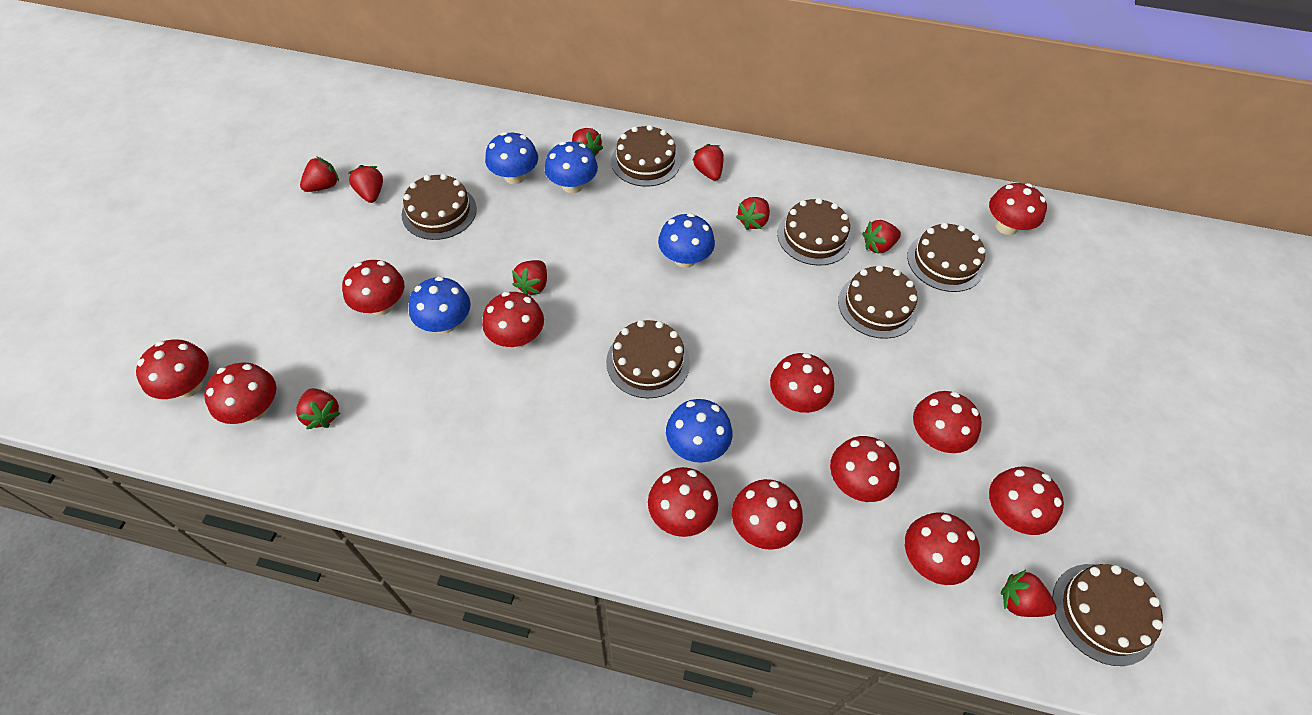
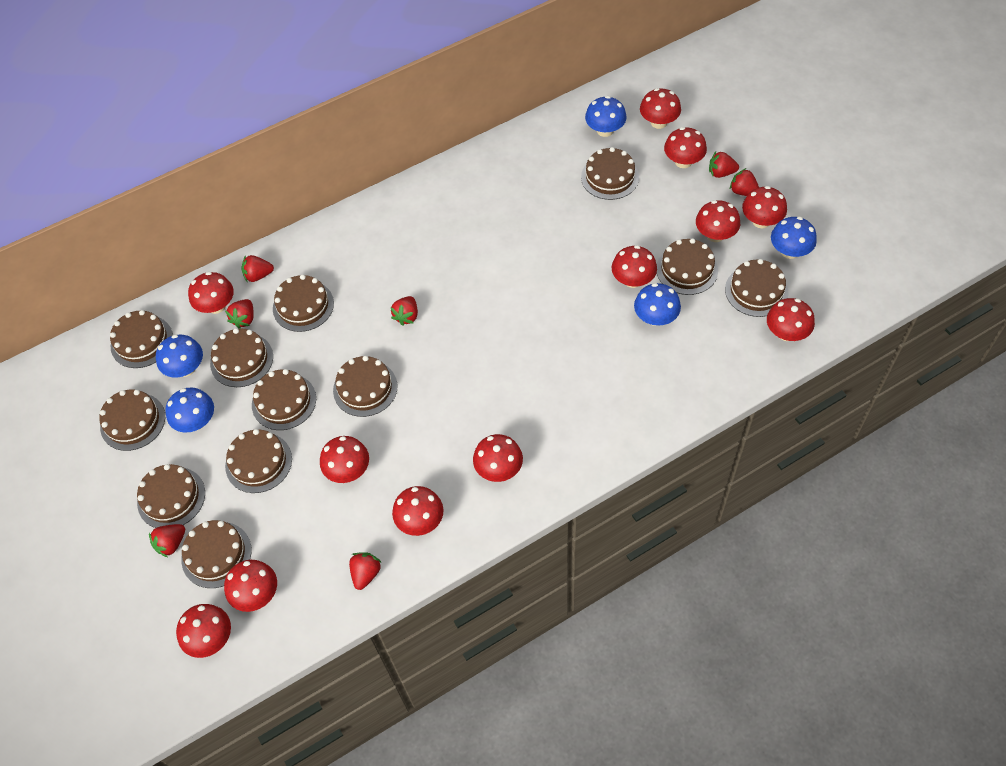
brown cake: 7 -> 12
red strawberry: 9 -> 7

